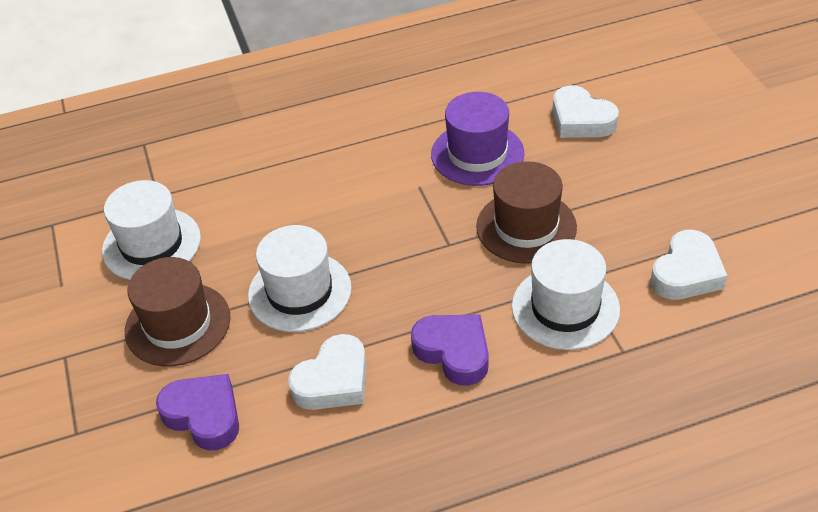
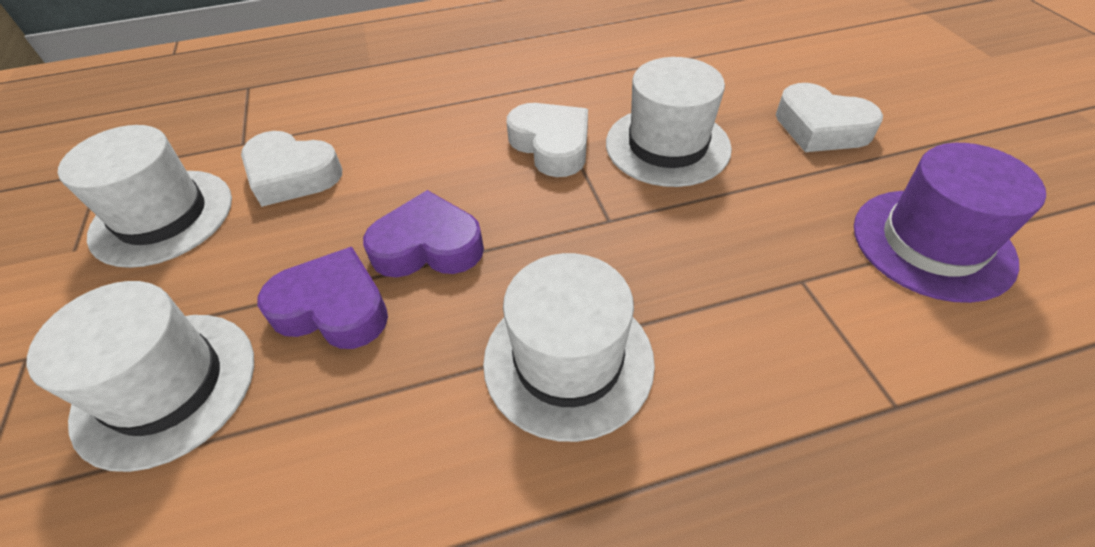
brown hat: 2 -> 0
white hat: 3 -> 4

